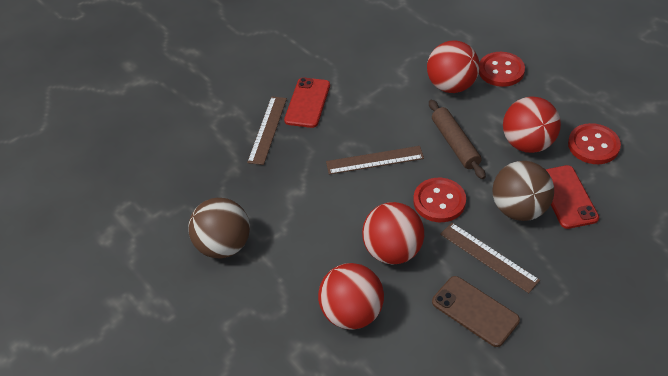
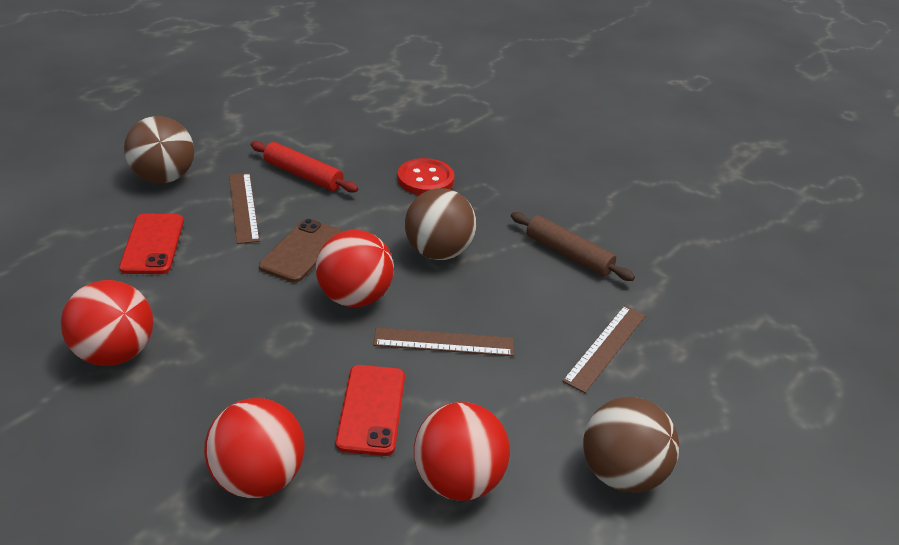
brown ball: 2 -> 3
red button: 3 -> 1
red rolling pin: 0 -> 1

